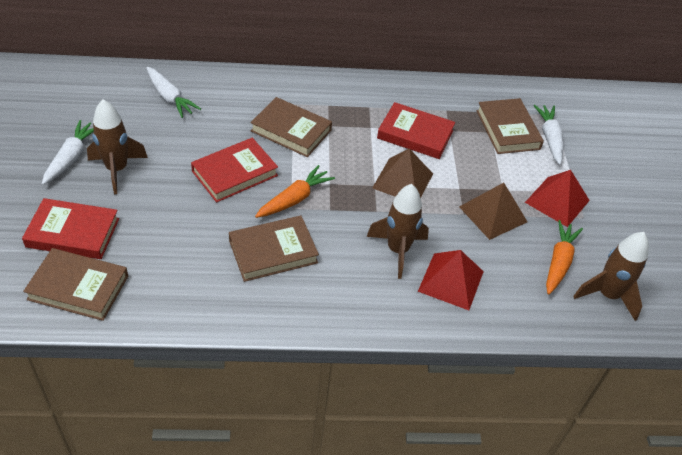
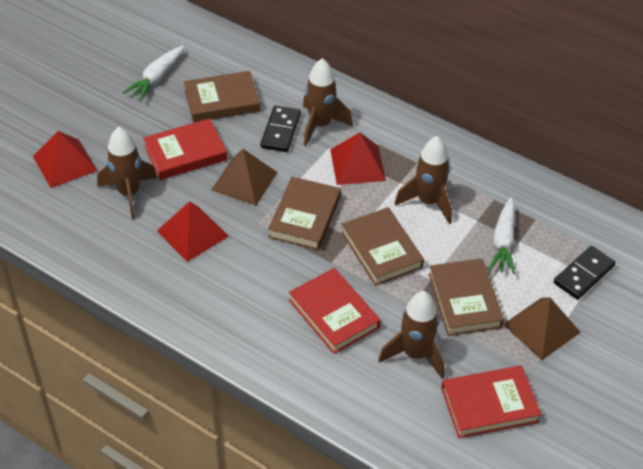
black domino: 0 -> 2
brown rocket: 3 -> 4
orange carrot: 2 -> 0
red pyramid: 2 -> 3
white carrot: 3 -> 2

